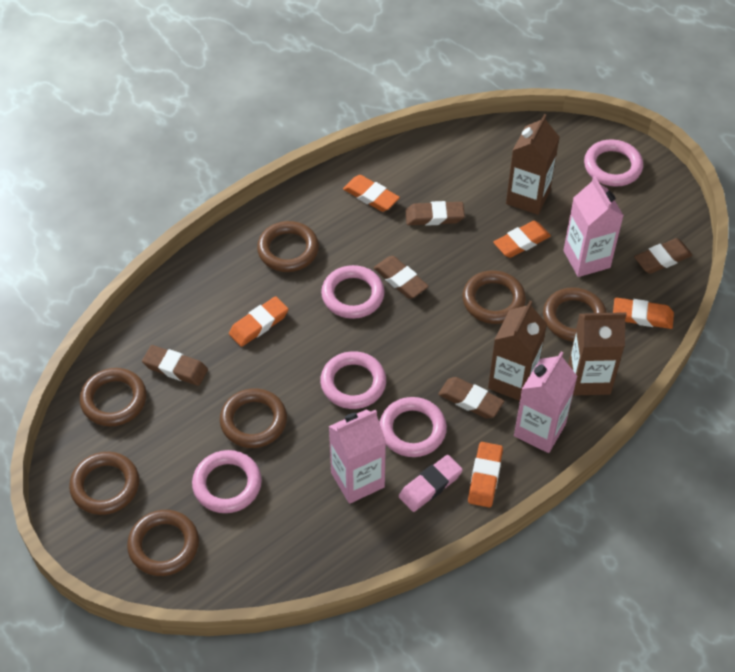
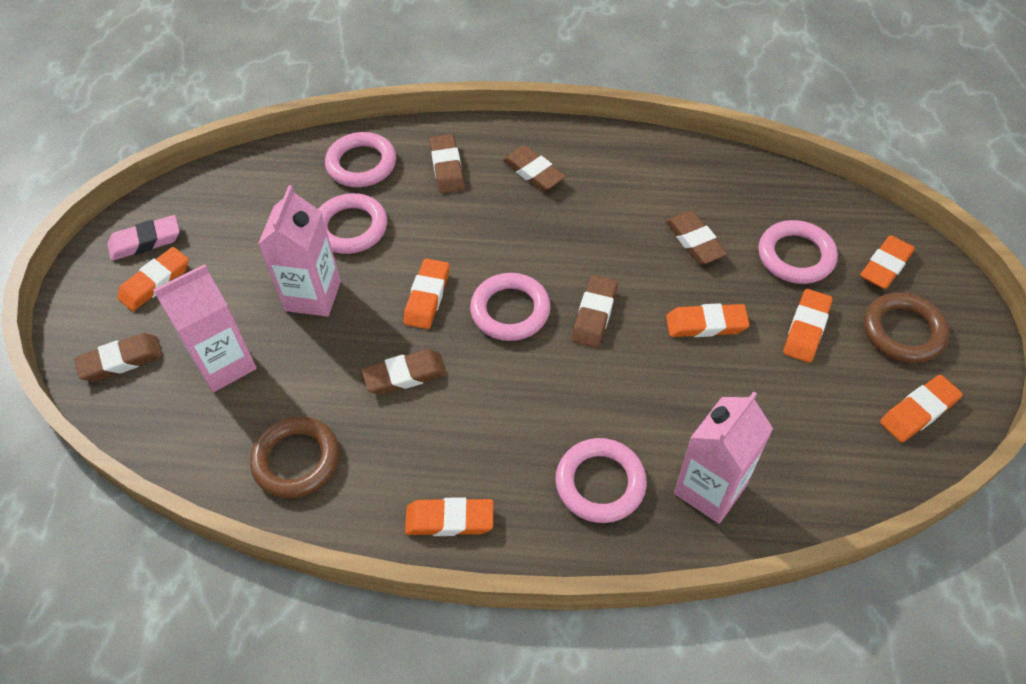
brown carton: 3 -> 0
brown eraser: 5 -> 6
brown ring: 7 -> 2
orange eraser: 5 -> 7

